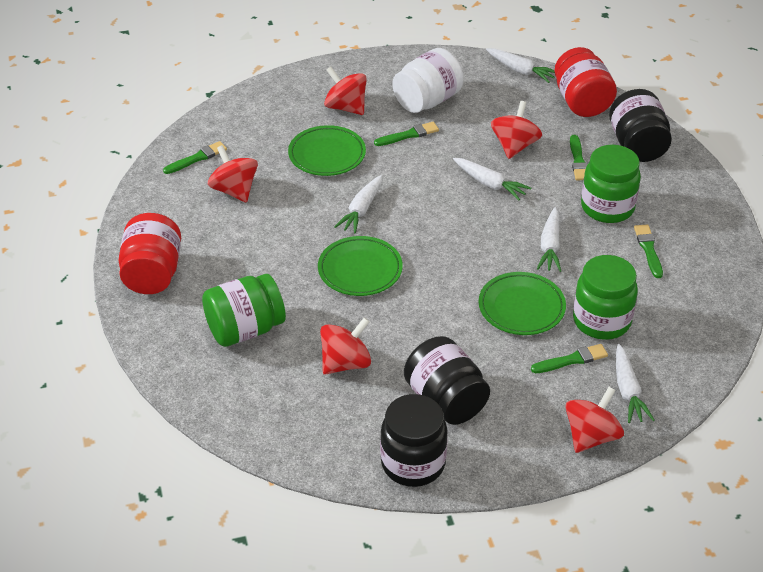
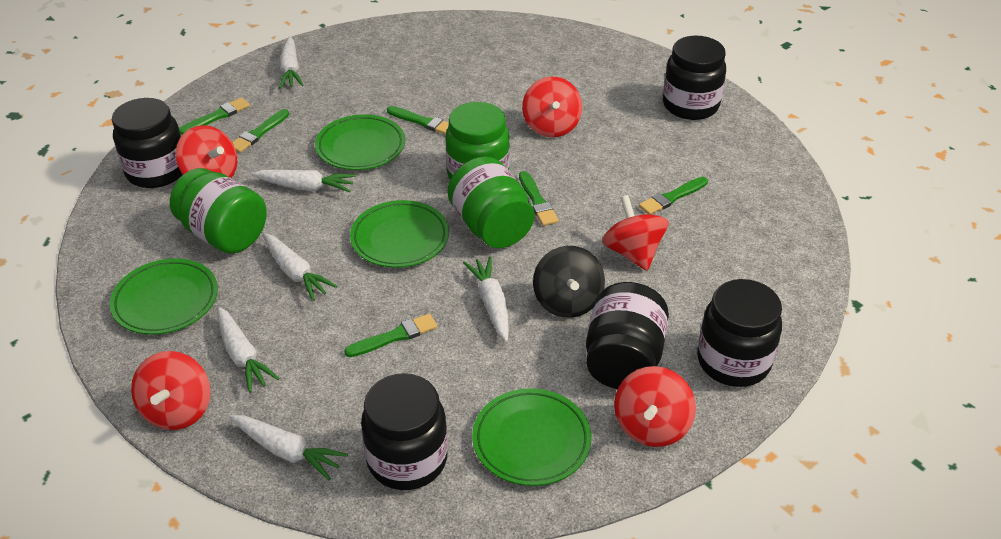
black jar: 3 -> 5
black spinning top: 0 -> 1
green brush: 5 -> 6
green plate: 3 -> 4
red jar: 2 -> 0
white carrot: 5 -> 6
white jar: 1 -> 0

